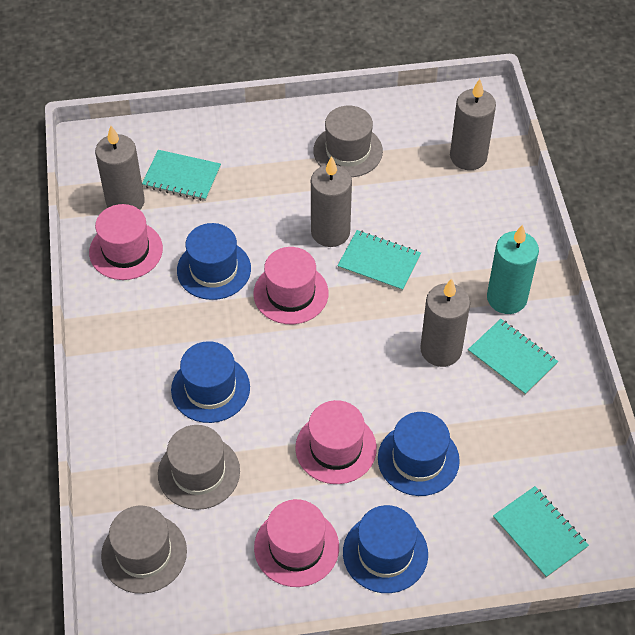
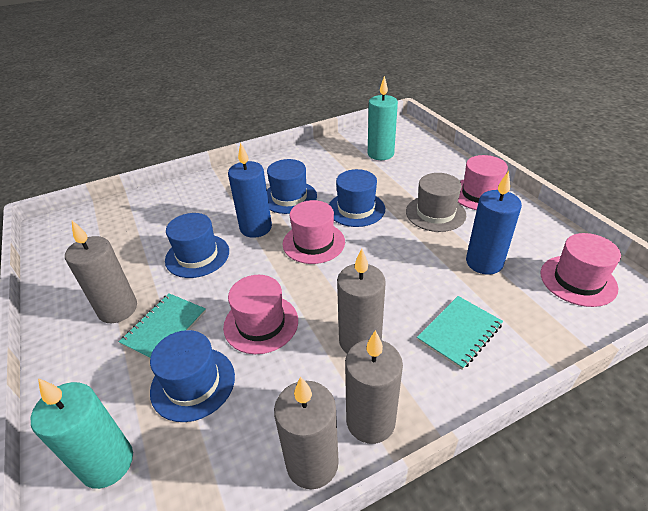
blue candle: 0 -> 2
grey hat: 3 -> 1
turquoise candle: 1 -> 2
turquoise notebook: 4 -> 2

